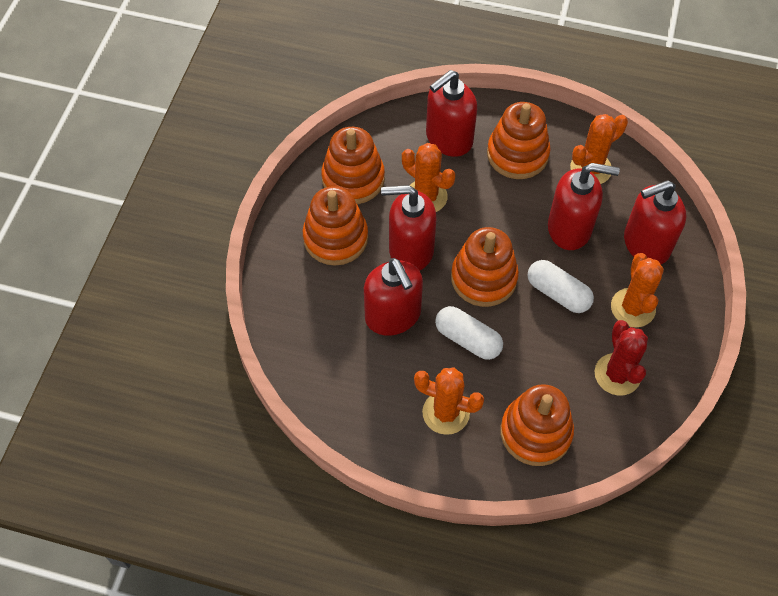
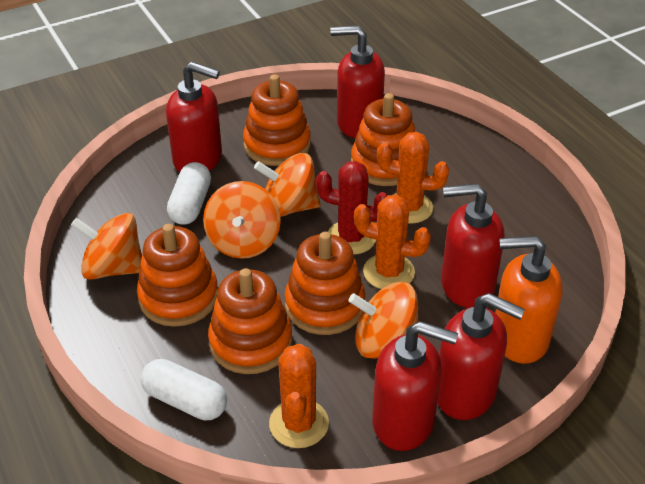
orange cactus: 4 -> 3
orange soap dispenser: 0 -> 1
orange spinning top: 0 -> 4

